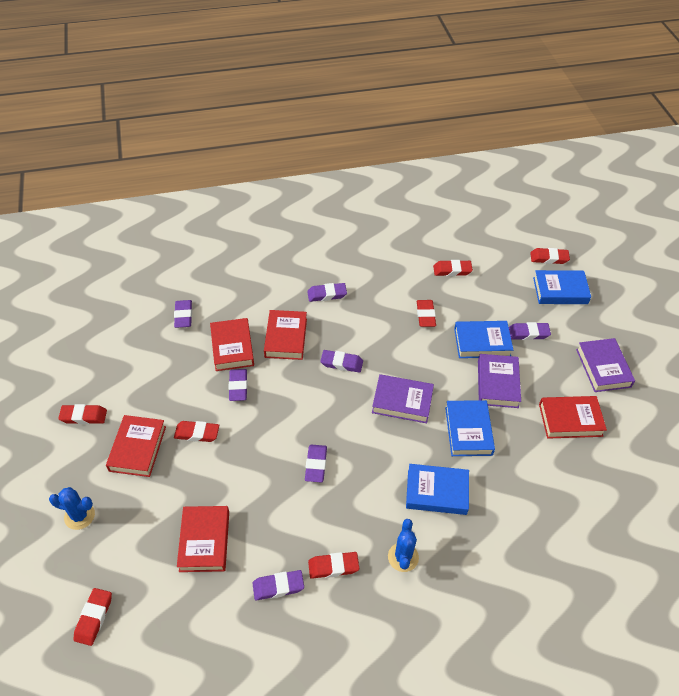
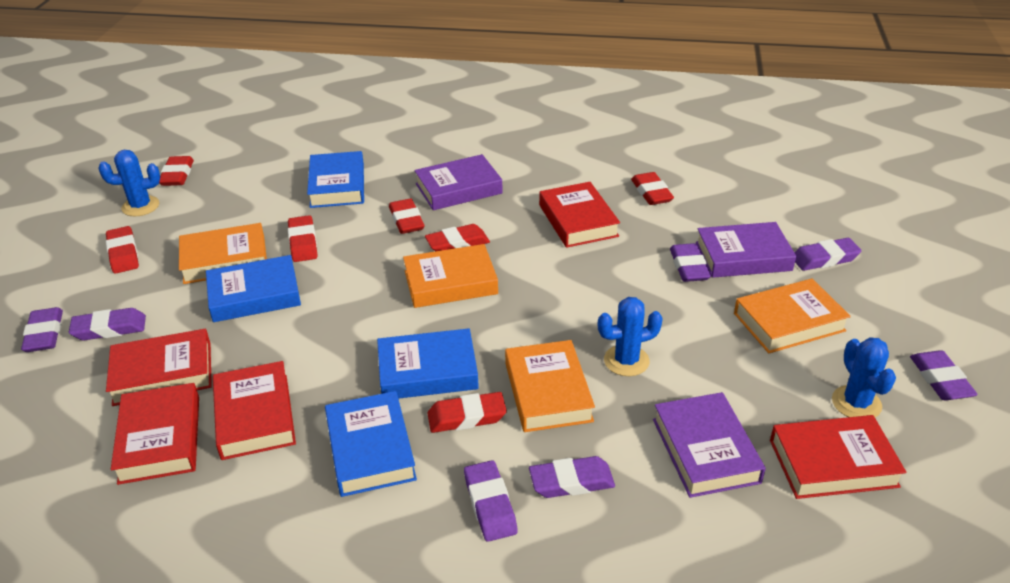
blue cactus: 2 -> 3
orange book: 0 -> 4

